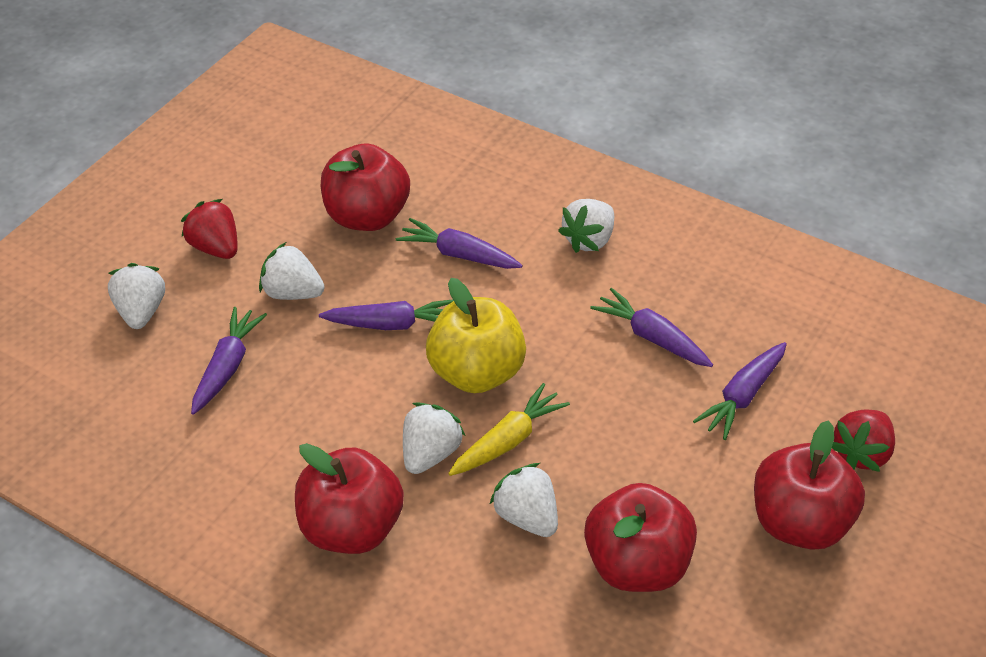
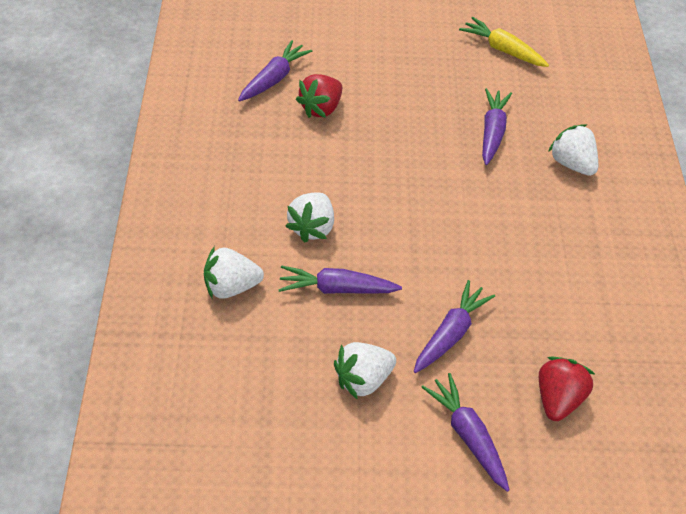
red apple: 4 -> 0
white strawberry: 5 -> 4
yellow apple: 1 -> 0

